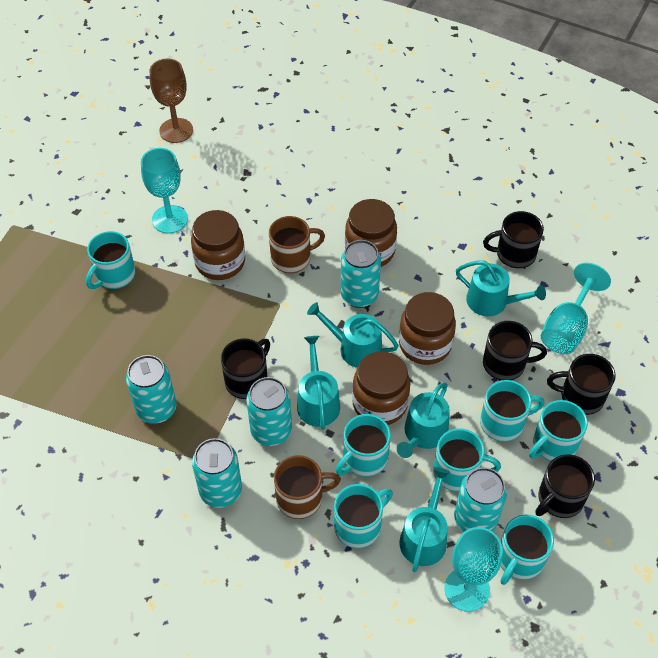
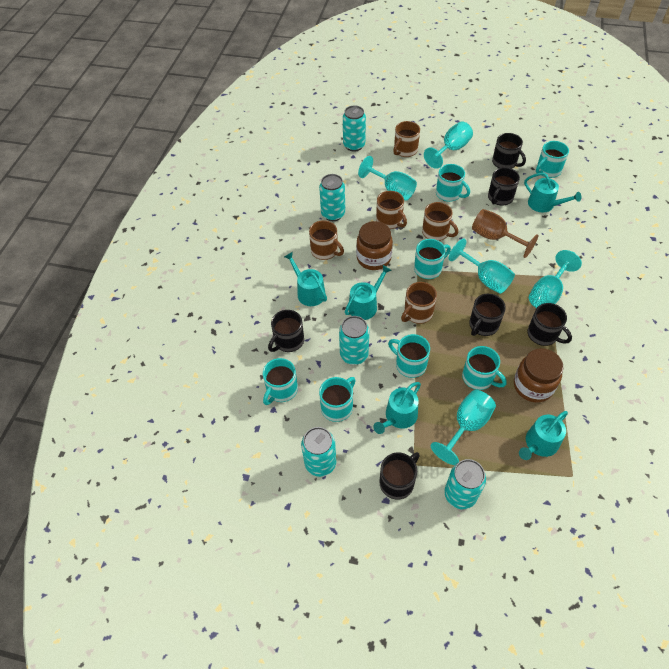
black mug: 5 -> 6
brown jar: 4 -> 2
brown mug: 2 -> 5
turquoise goblet: 3 -> 5

